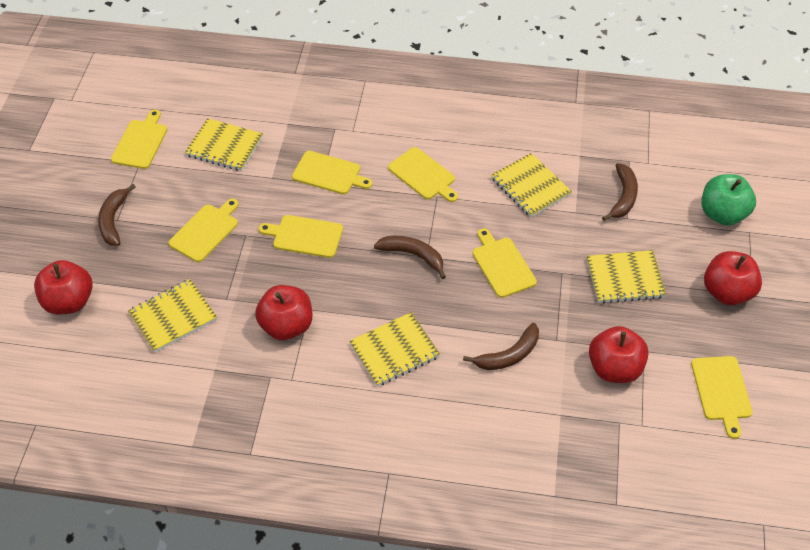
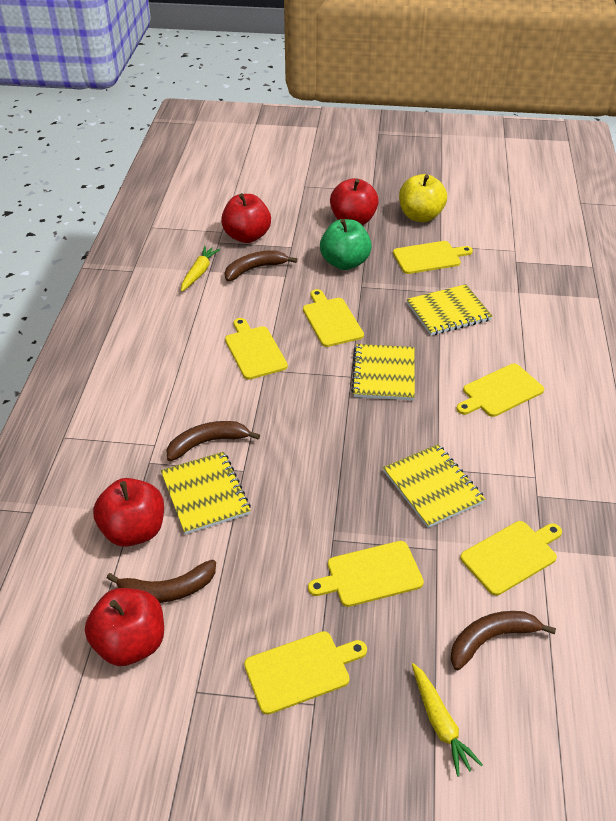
yellow apple: 0 -> 1
yellow carrot: 0 -> 2
yellow notebook: 5 -> 4

